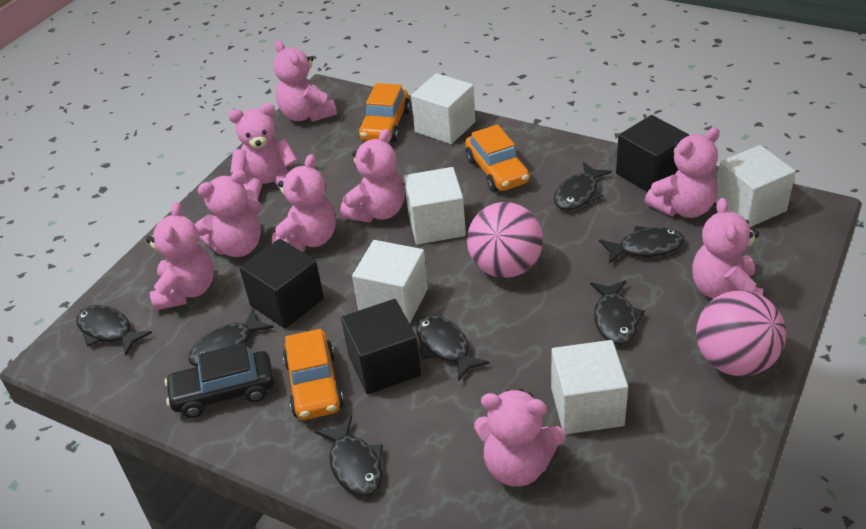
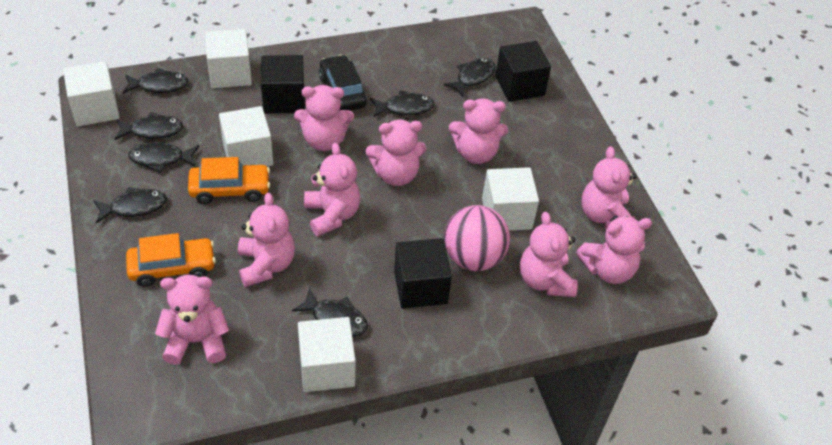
orange car: 3 -> 2
pink ball: 2 -> 1

